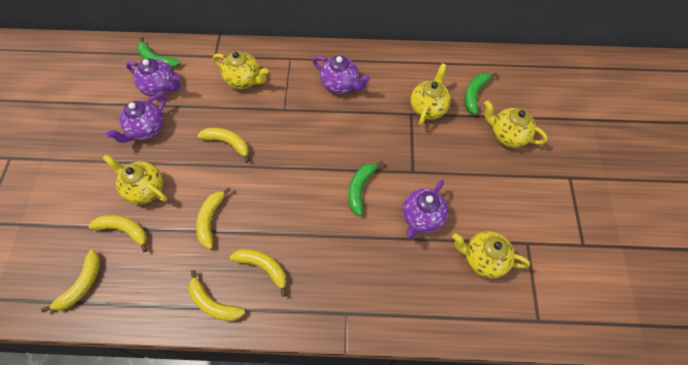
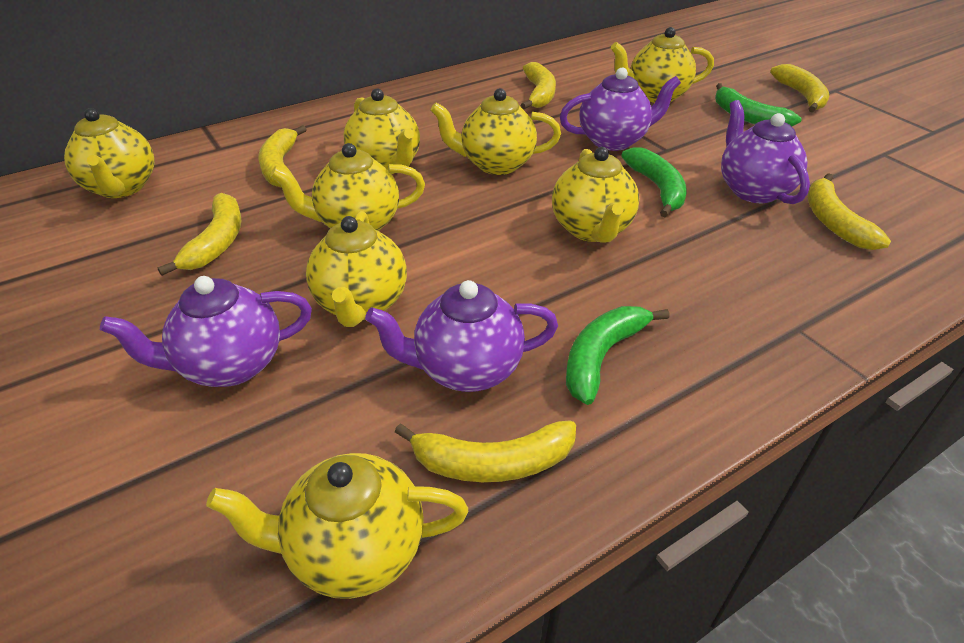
yellow teapot: 5 -> 8

